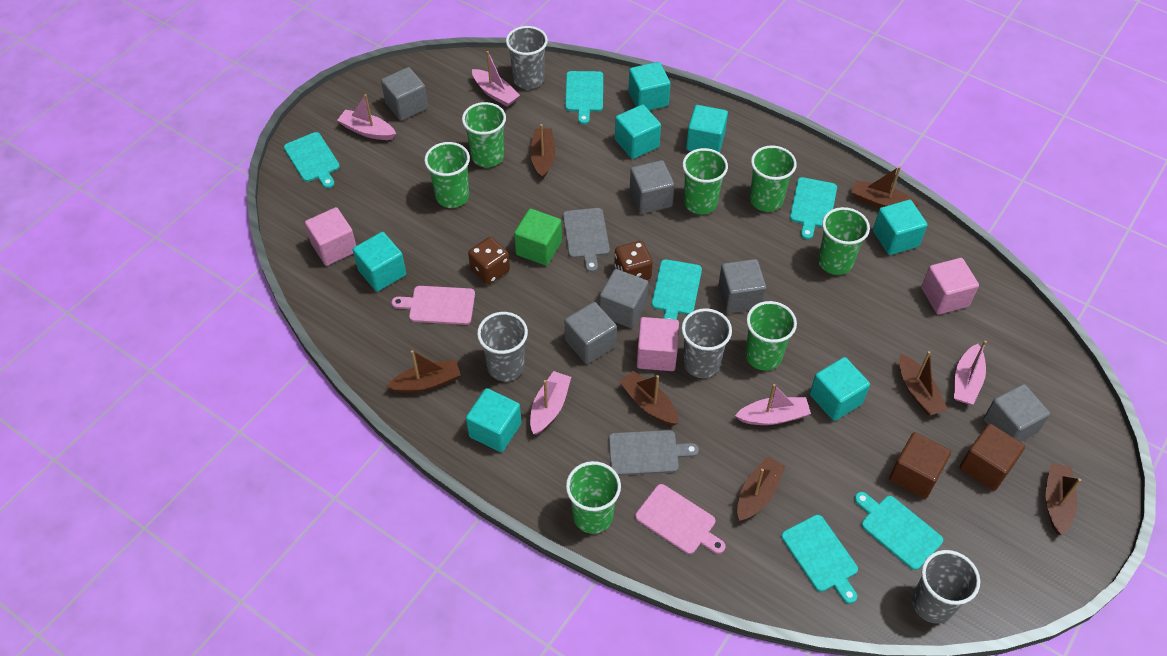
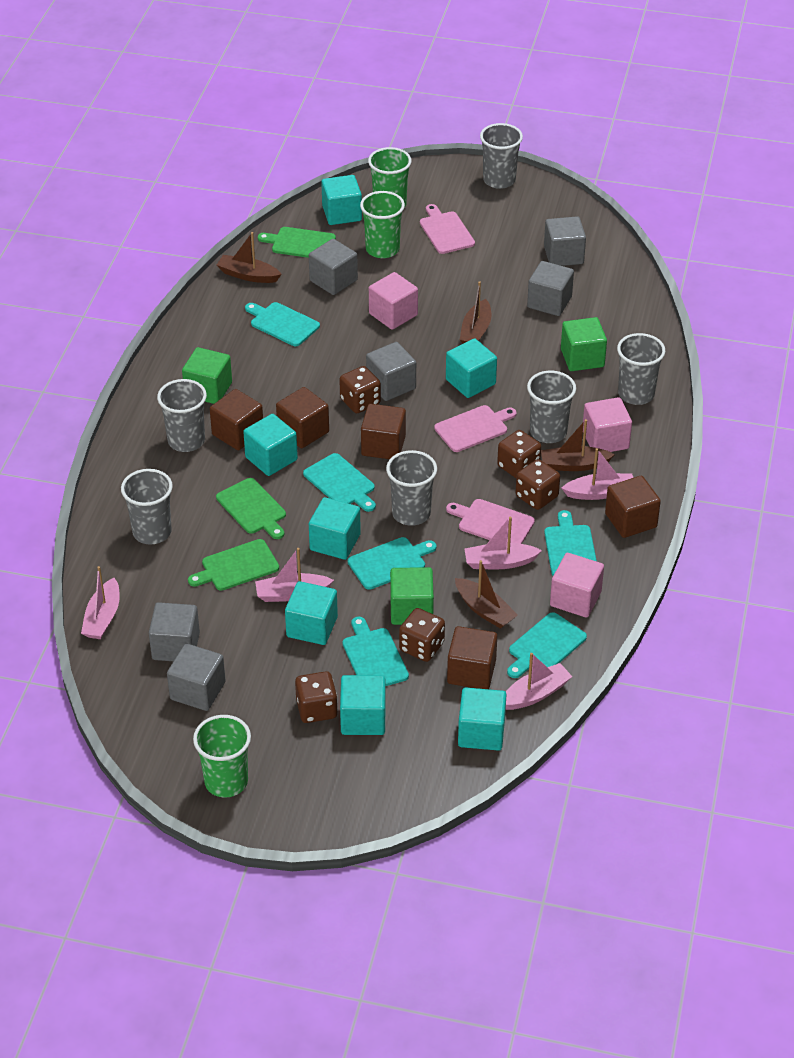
brown boat: 7 -> 4
brown cube: 2 -> 5
brown dice: 2 -> 5
green cube: 1 -> 3
green cup: 7 -> 3
green cutting board: 0 -> 3
grey cup: 4 -> 6
grey cutting board: 2 -> 0
pink cutting board: 2 -> 3

